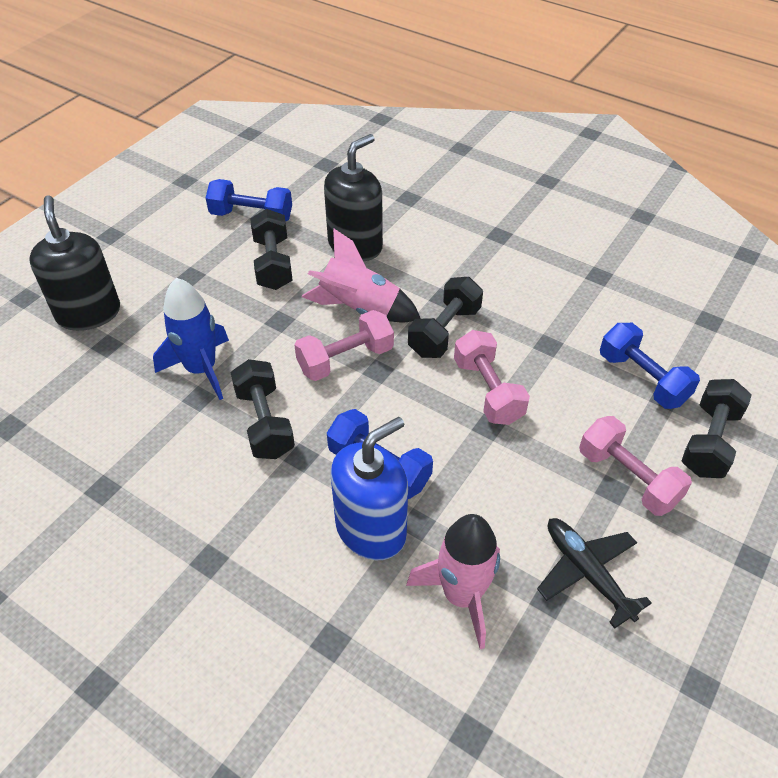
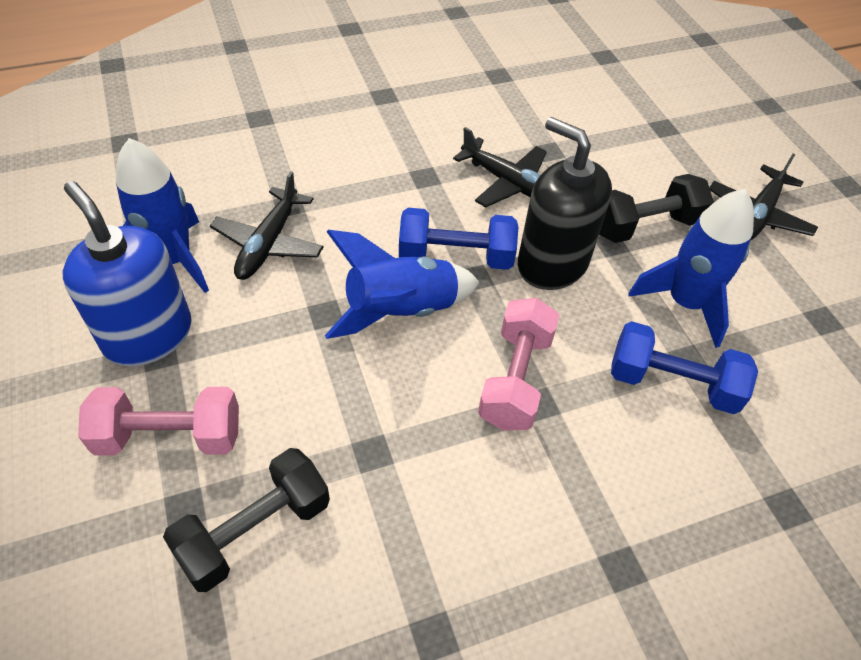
black dumbbell: 4 -> 2
black plane: 1 -> 3
black soap dispenser: 2 -> 1
blue dumbbell: 3 -> 2
blue rocket: 1 -> 3
pink dumbbell: 3 -> 2
pink rocket: 2 -> 0

